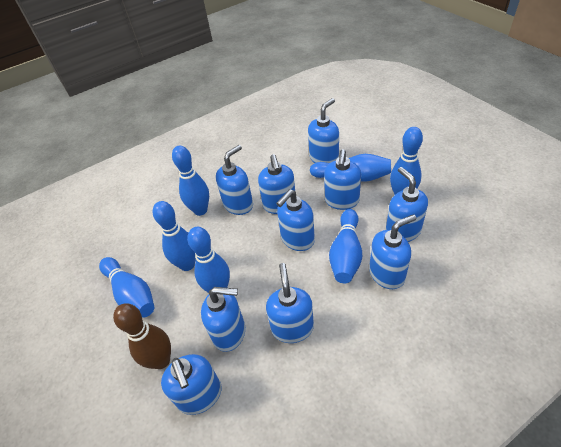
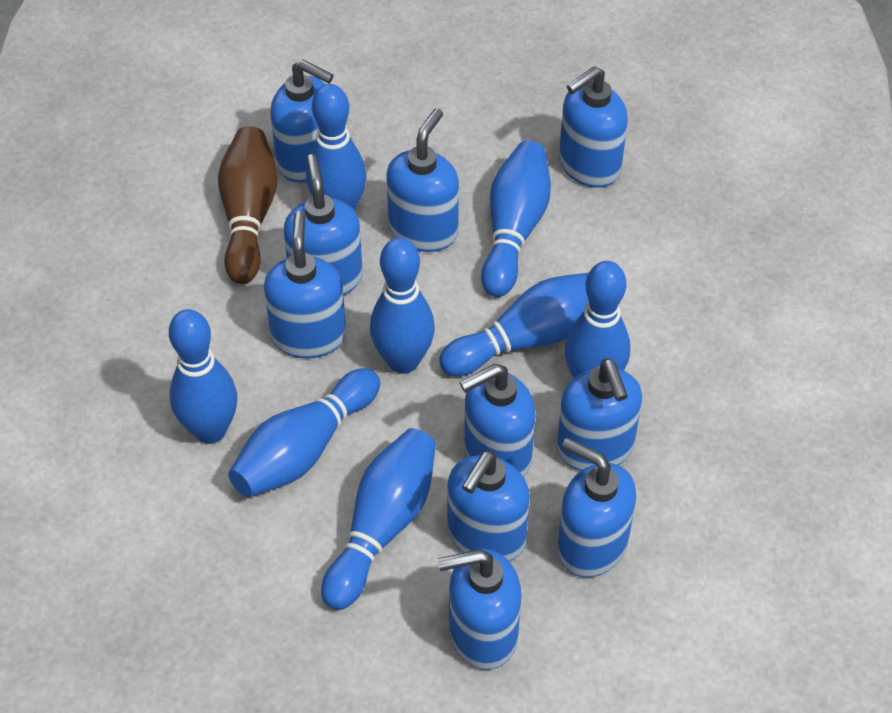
blue bowling pin: 7 -> 8

